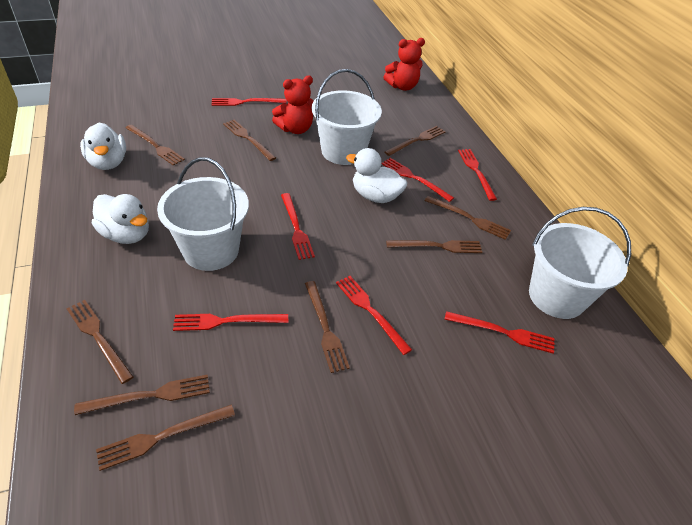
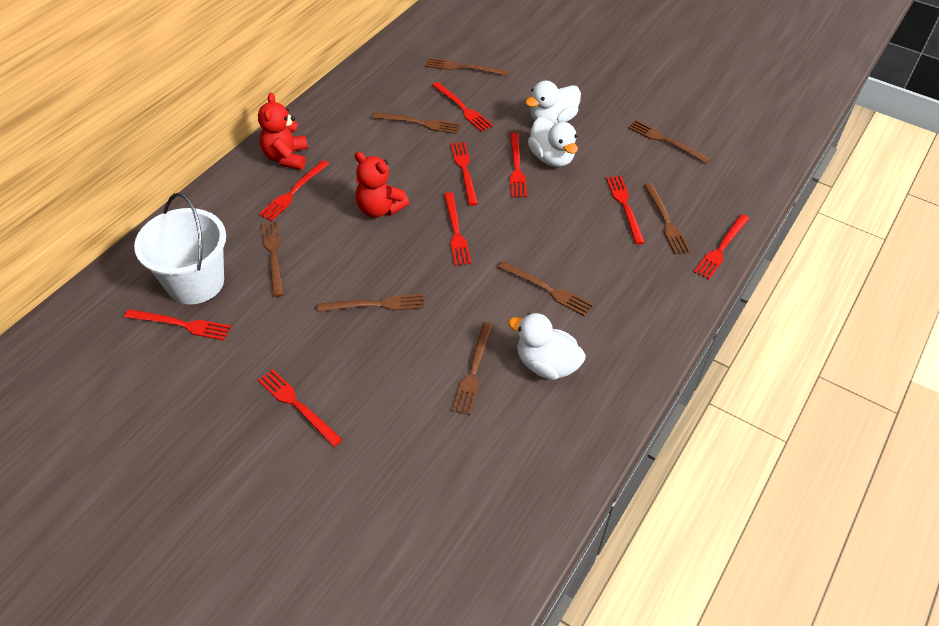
brown fork: 9 -> 8
red fork: 7 -> 9
white bucket: 3 -> 1

